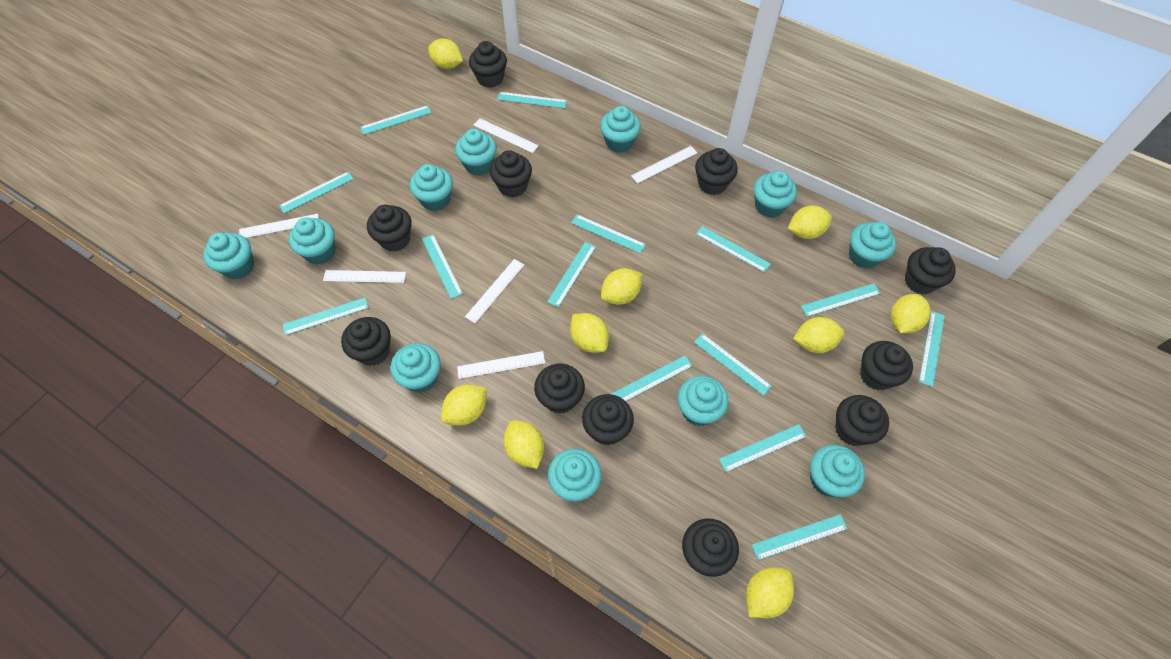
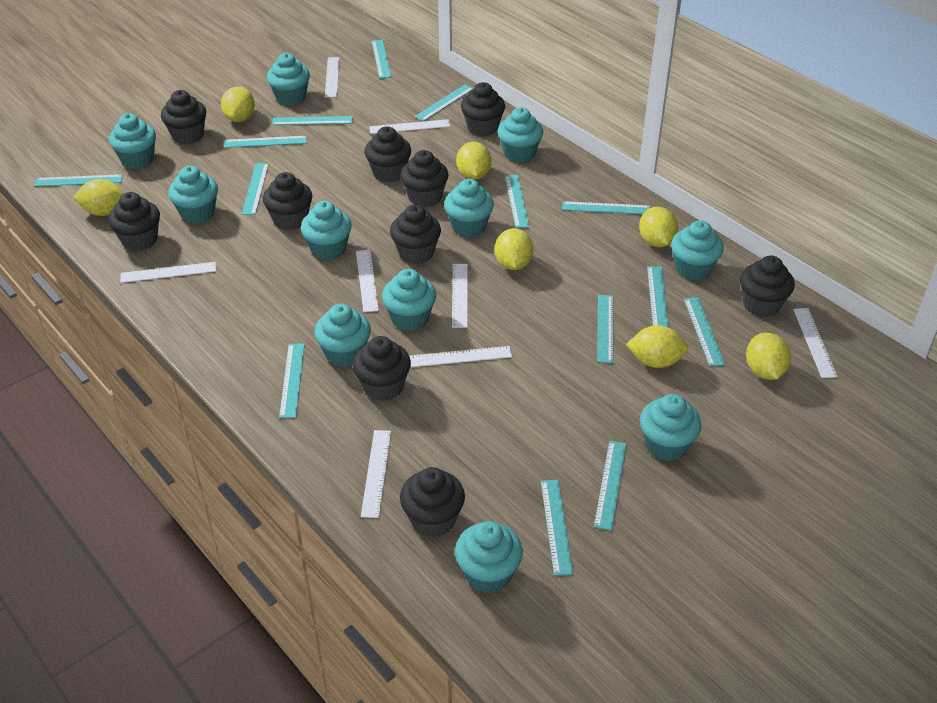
black cupcake: 11 -> 10
white ruler: 6 -> 8
yellow lemon: 9 -> 7

